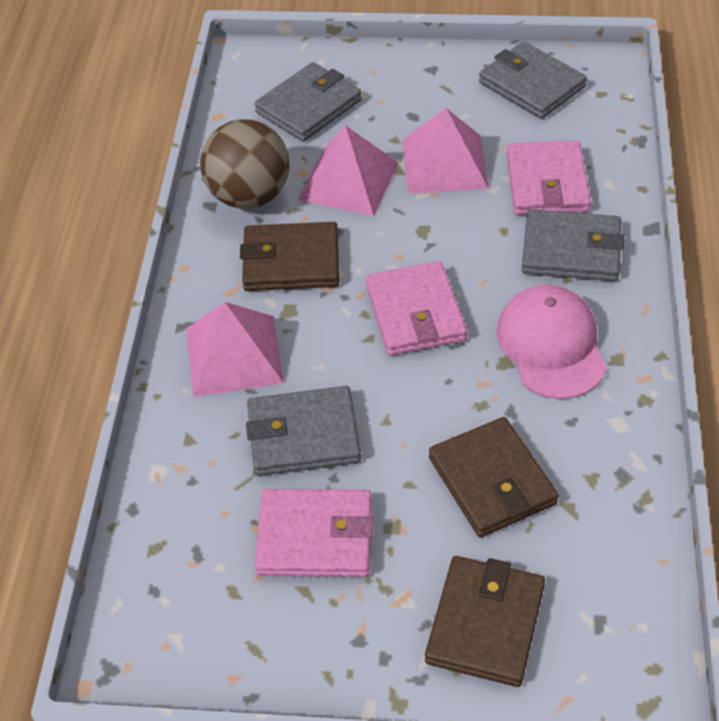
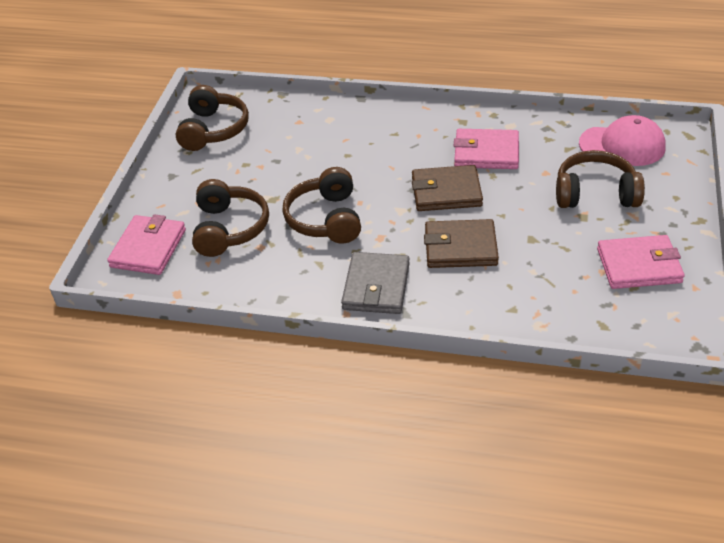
brown ball: 1 -> 0
brown headphones: 0 -> 4
brown wallet: 3 -> 2
grey wallet: 4 -> 1
pink pyramid: 3 -> 0

